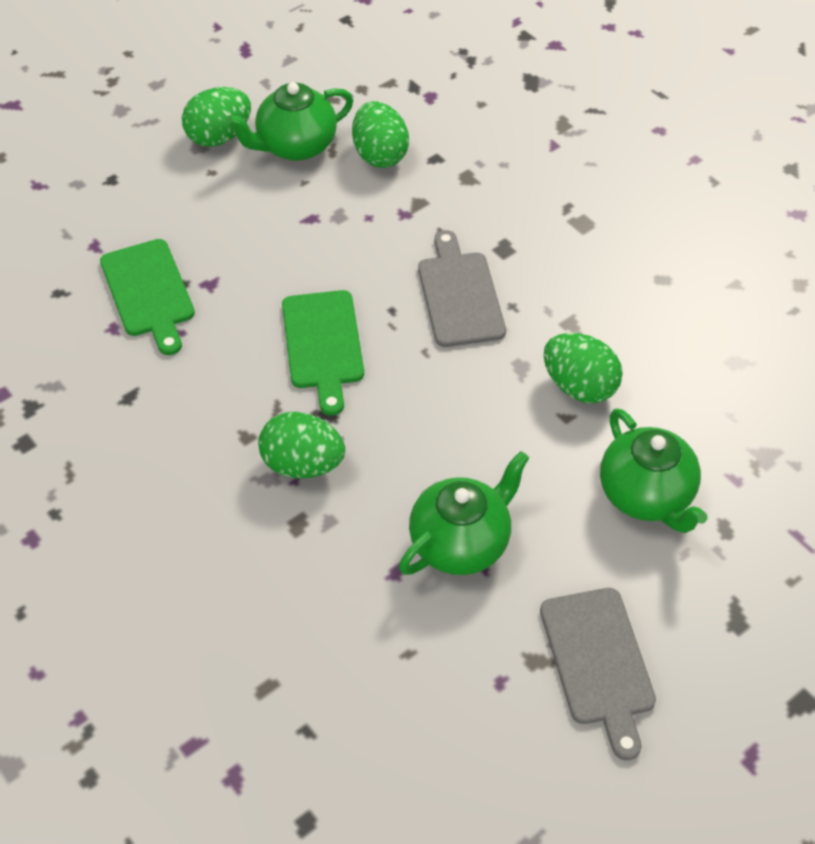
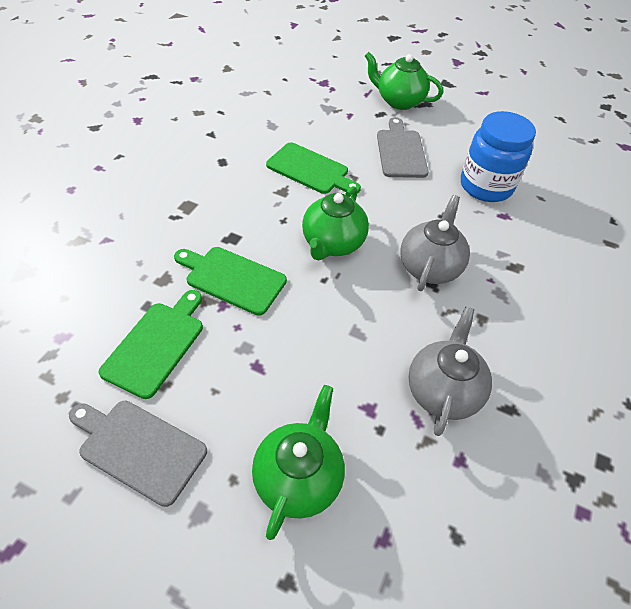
blue jar: 0 -> 1
green cutting board: 2 -> 3
green egg: 4 -> 0
grey teapot: 0 -> 2

